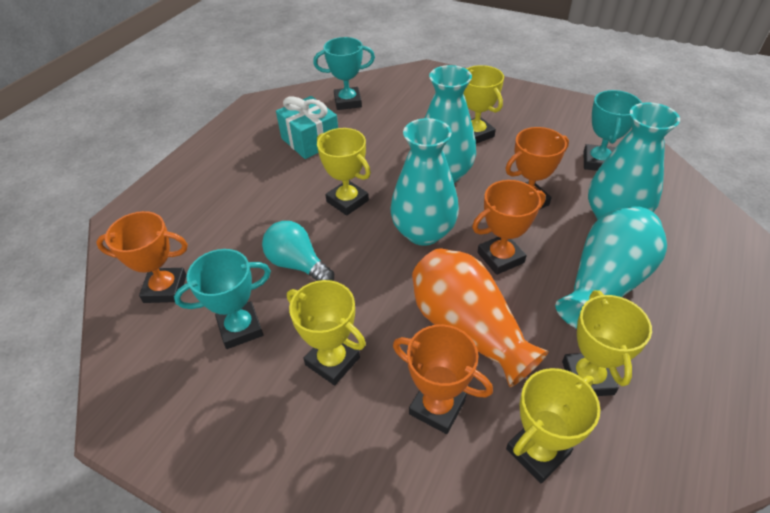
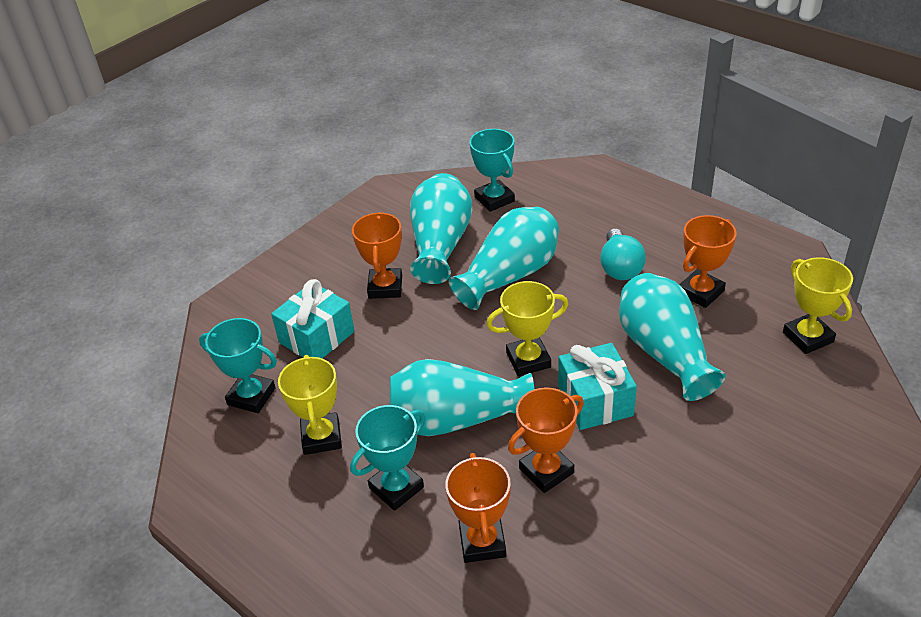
orange vase: 1 -> 0
turquoise gift: 1 -> 2
yellow trophy: 5 -> 3

